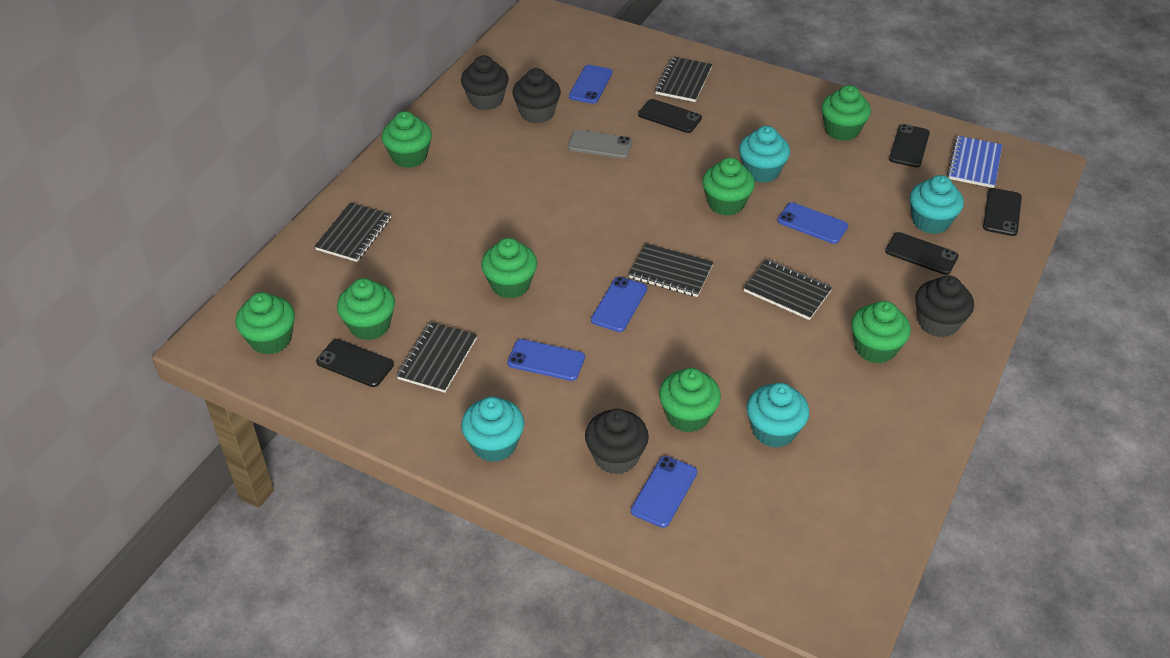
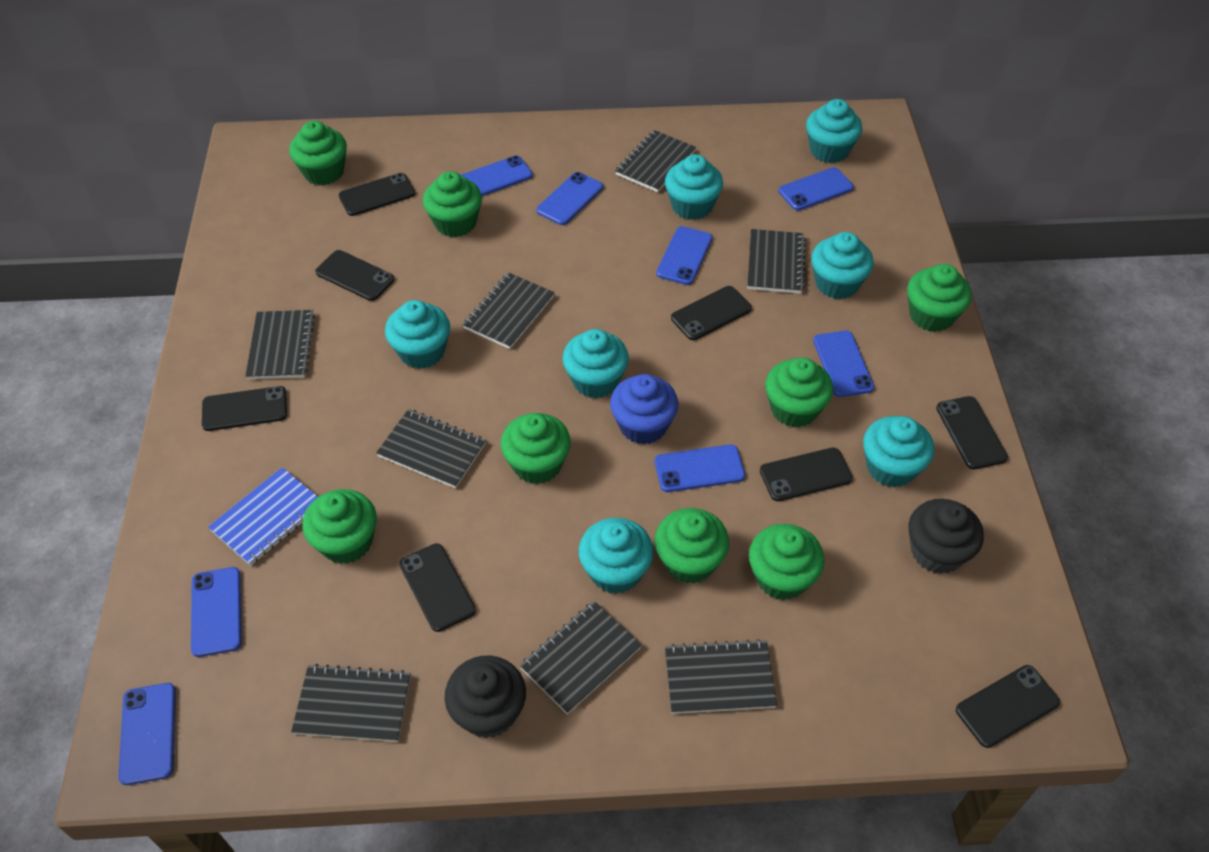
black cupcake: 4 -> 2
black notebook: 5 -> 8
black phone: 5 -> 8
blue cupcake: 0 -> 1
blue phone: 5 -> 8
grey phone: 1 -> 0
turquoise cupcake: 4 -> 7

